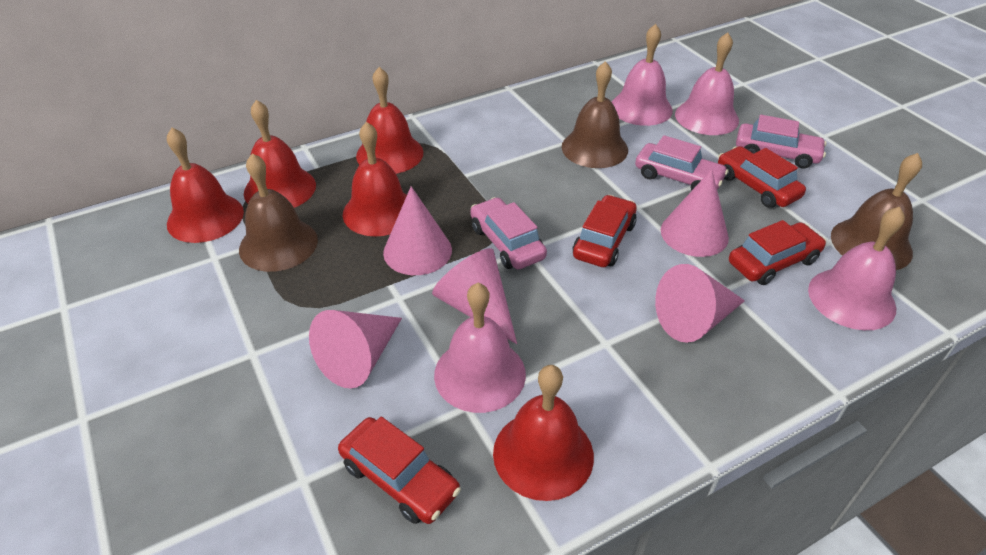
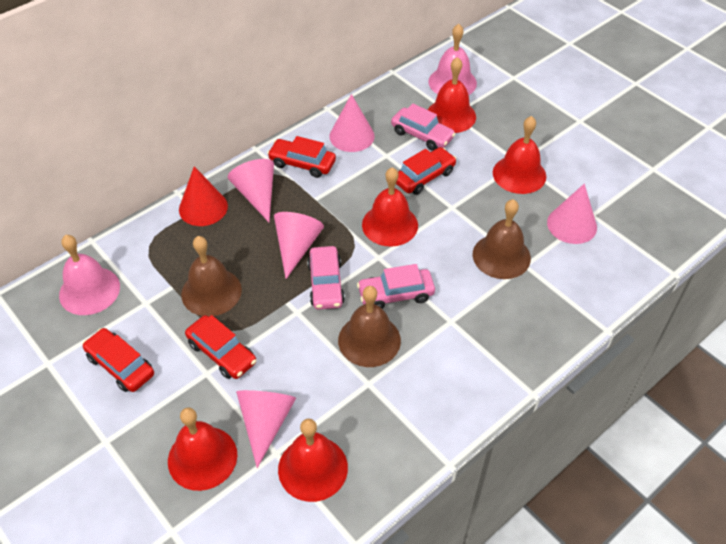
pink bell: 4 -> 2
red cone: 0 -> 1

